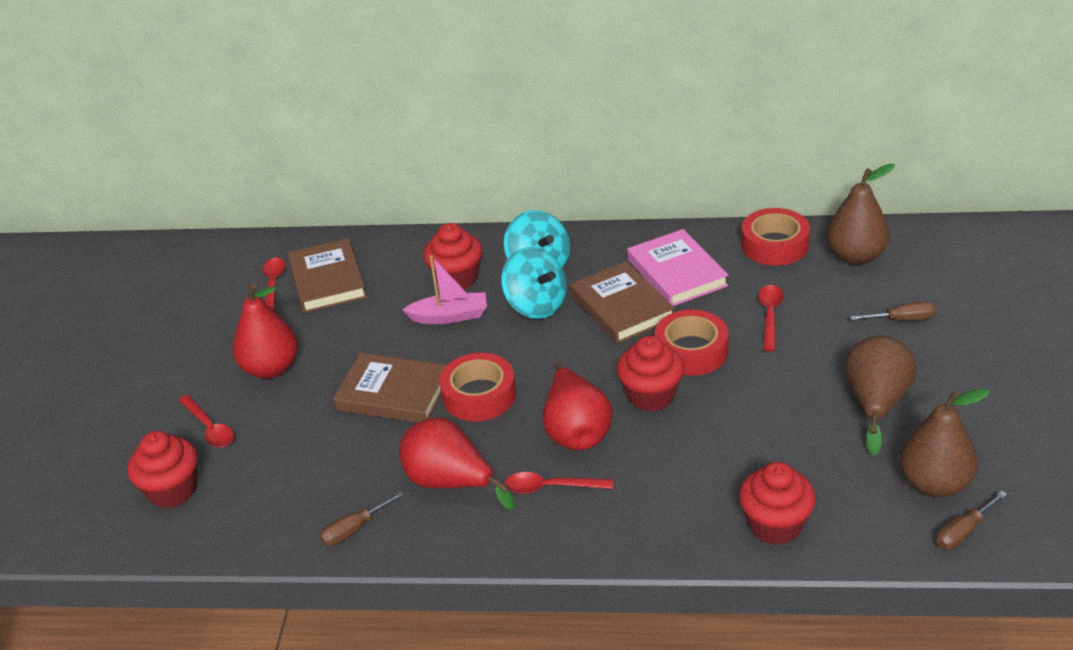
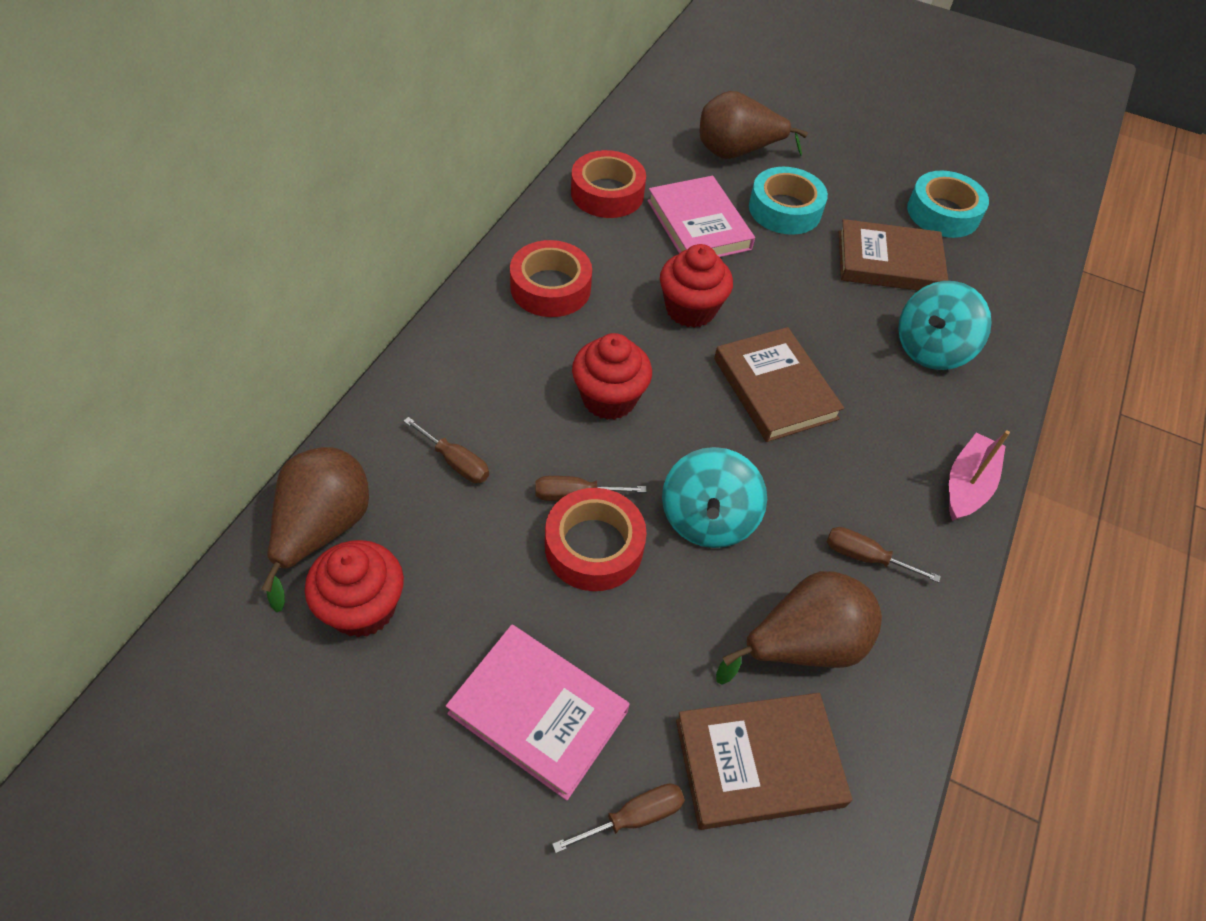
brown screwdriver: 3 -> 4
pink book: 1 -> 2
red cupcake: 4 -> 3
red pear: 3 -> 0
red spoon: 4 -> 0
turquoise tape: 0 -> 2

